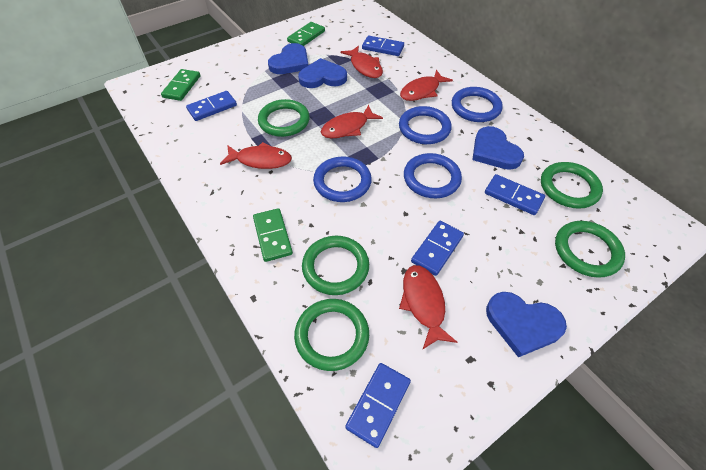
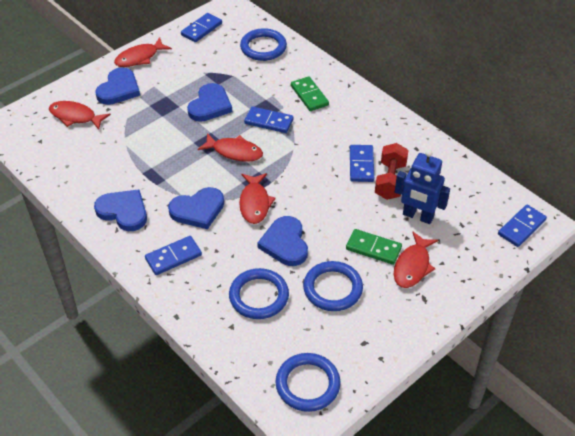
blue heart: 4 -> 5
blue robot: 0 -> 1
green domino: 3 -> 2
green ring: 5 -> 0
red dumbbell: 0 -> 1

